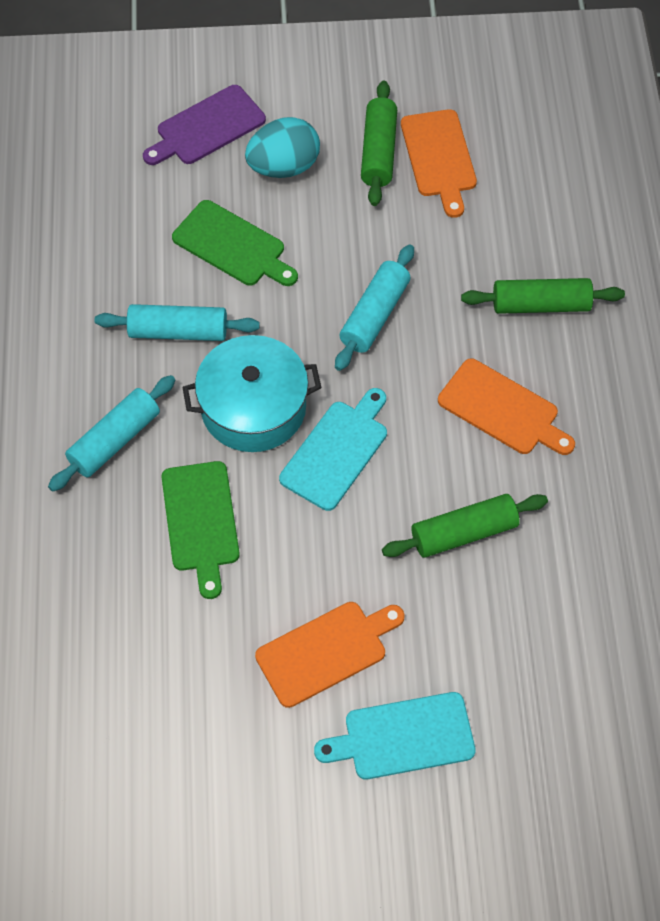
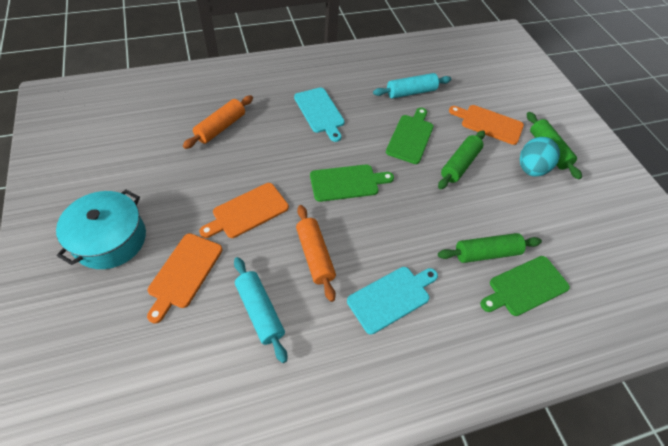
green cutting board: 2 -> 3
orange rolling pin: 0 -> 2
purple cutting board: 1 -> 0
turquoise rolling pin: 3 -> 2

